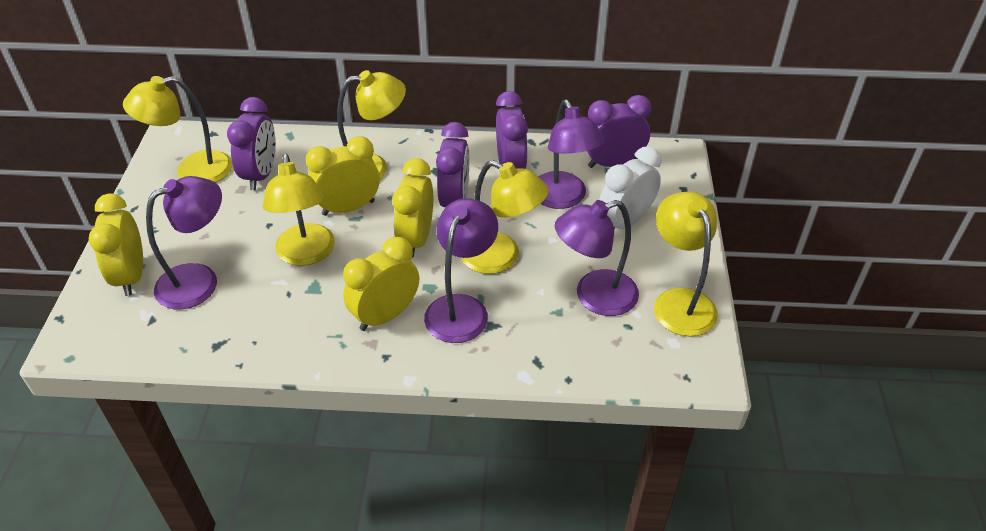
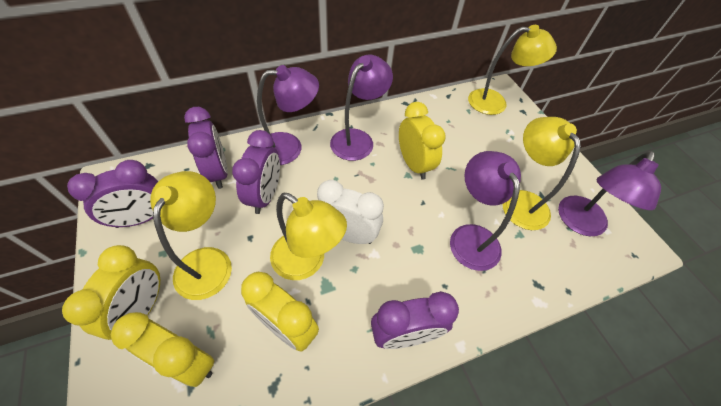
yellow lamp: 5 -> 4

